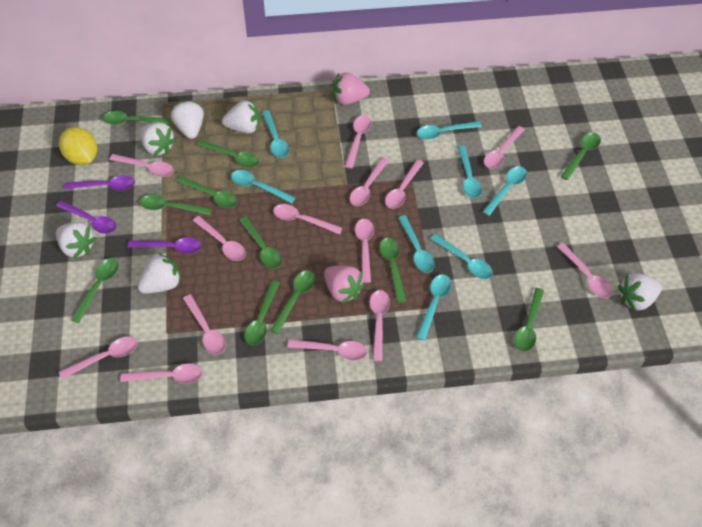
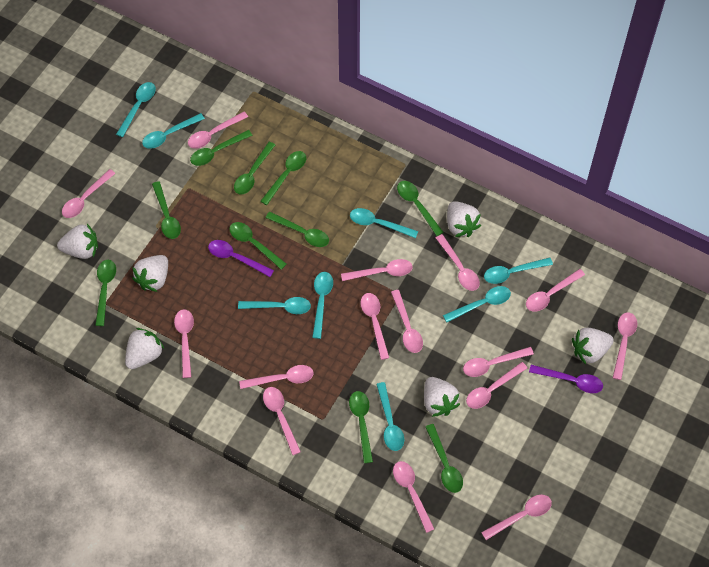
green spoon: 11 -> 10
pink spoon: 14 -> 15
pink strawberry: 2 -> 0
purple spoon: 3 -> 2
yellow lemon: 1 -> 0

